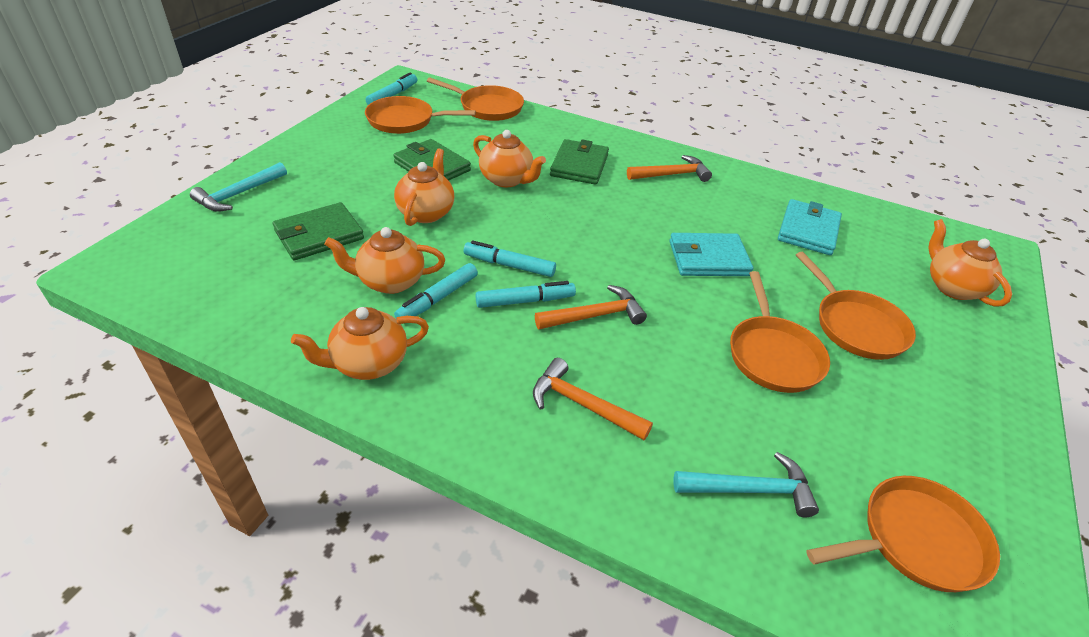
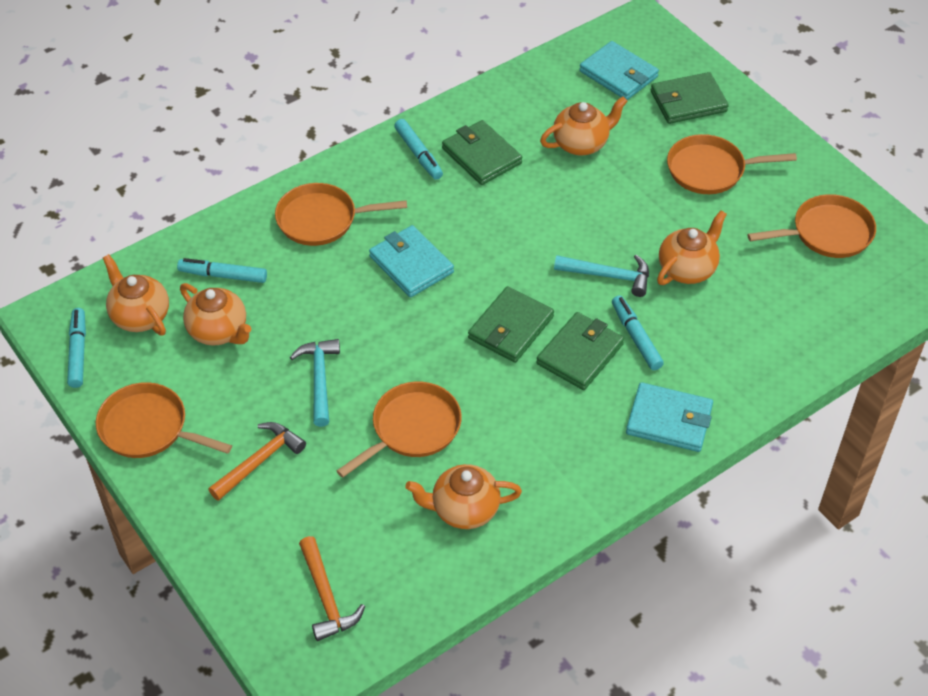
green wallet: 3 -> 4
orange hammer: 3 -> 2
turquoise wallet: 2 -> 3

